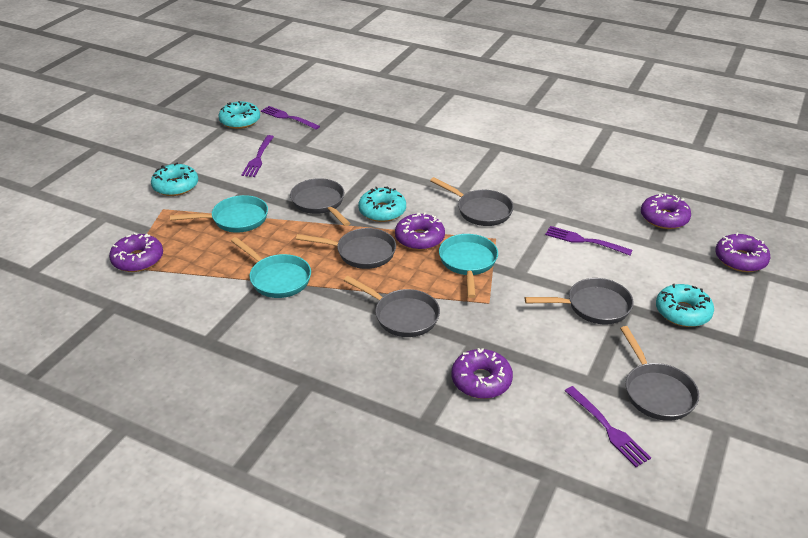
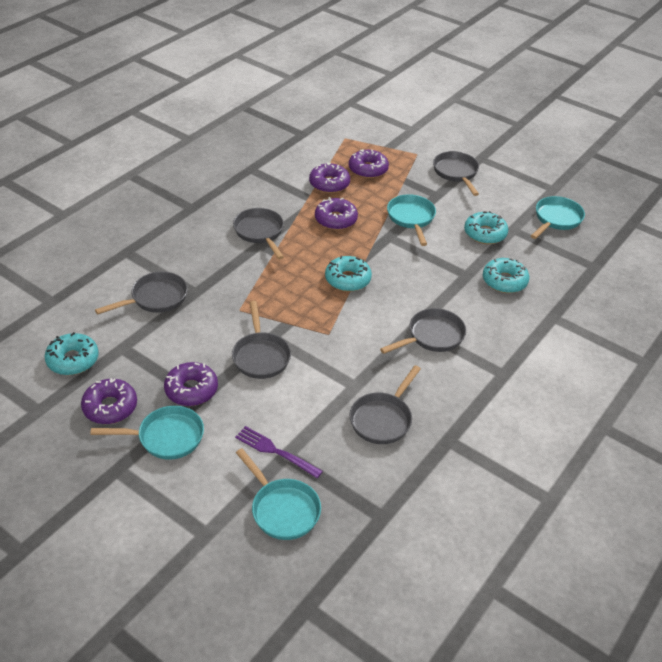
purple fork: 4 -> 1
turquoise pan: 3 -> 4

